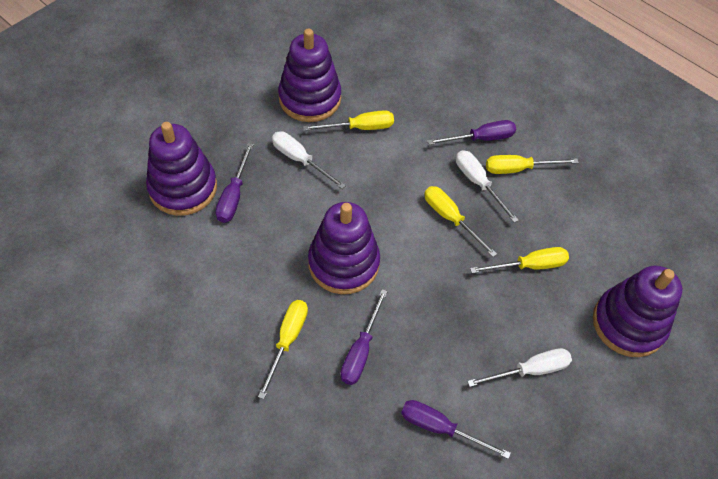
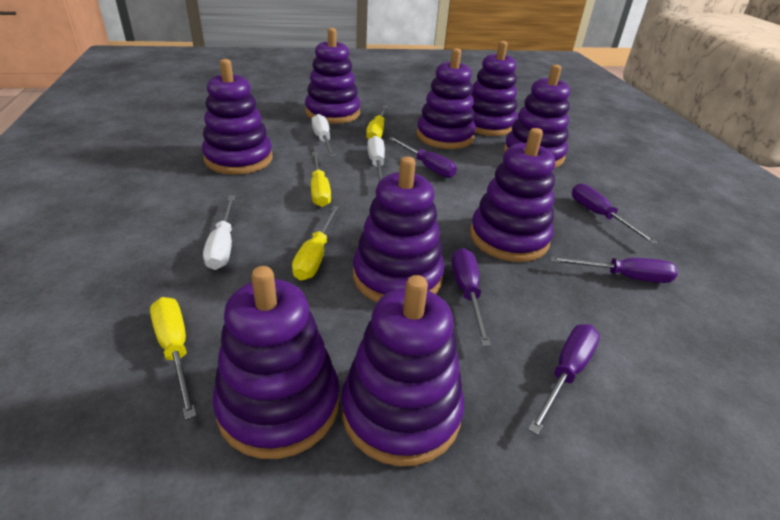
purple screwdriver: 4 -> 5
purple stacking toy: 4 -> 9
yellow screwdriver: 5 -> 4

